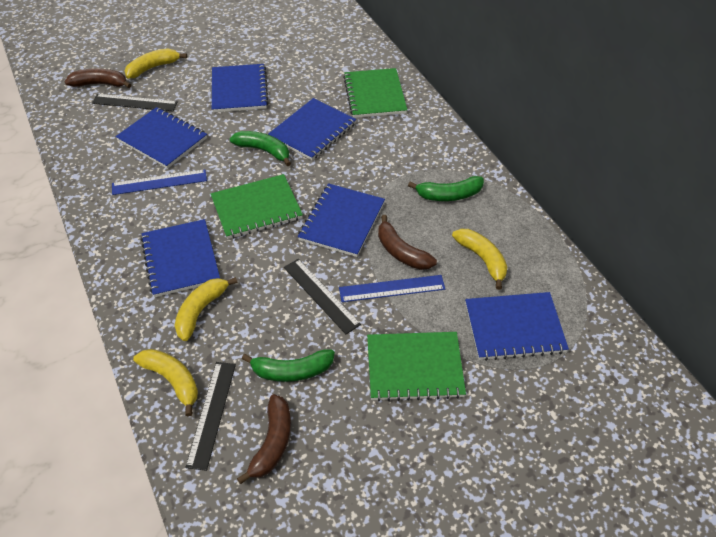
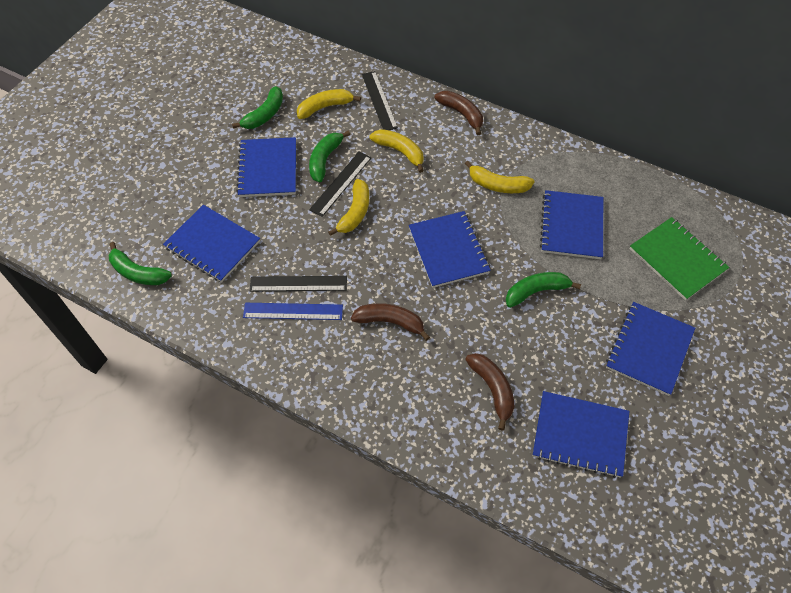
blue ruler: 2 -> 1
green banana: 3 -> 4
green notebook: 3 -> 1

